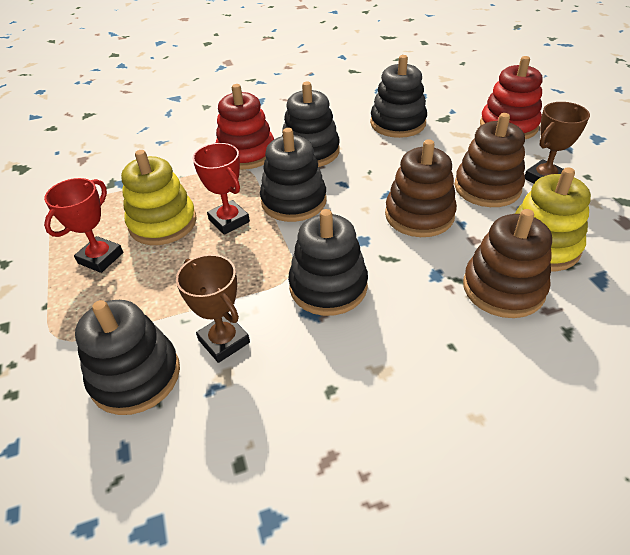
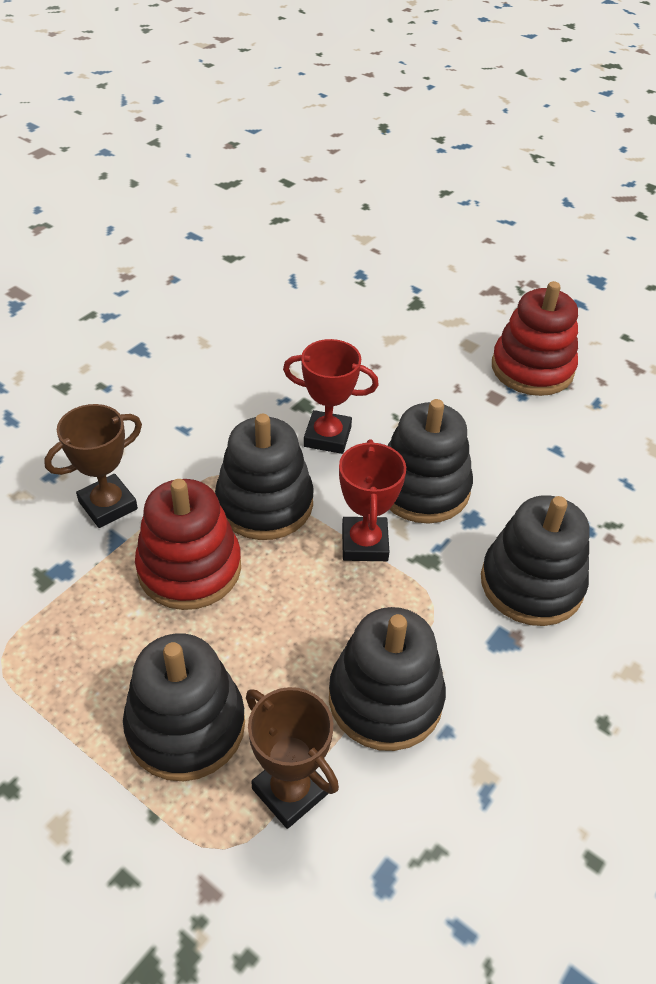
brown stacking toy: 3 -> 0
yellow stacking toy: 2 -> 0

